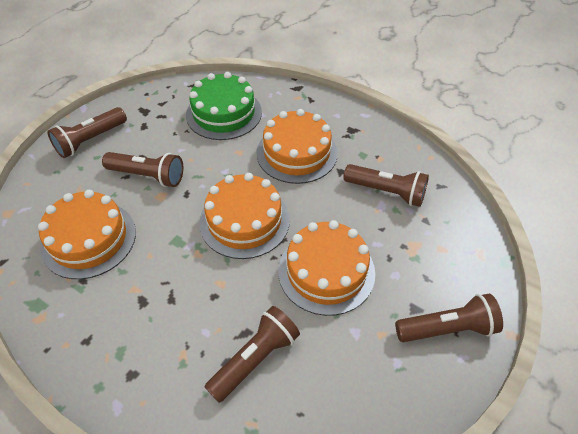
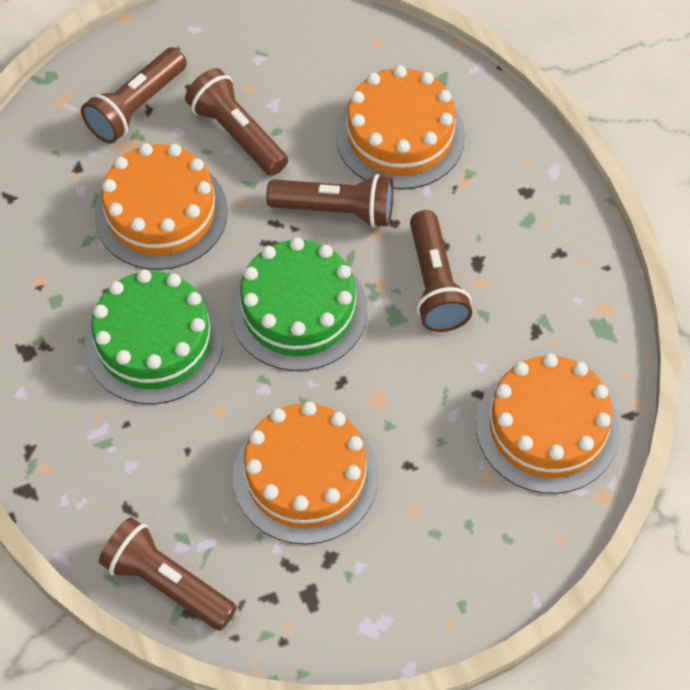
green cake: 1 -> 2

